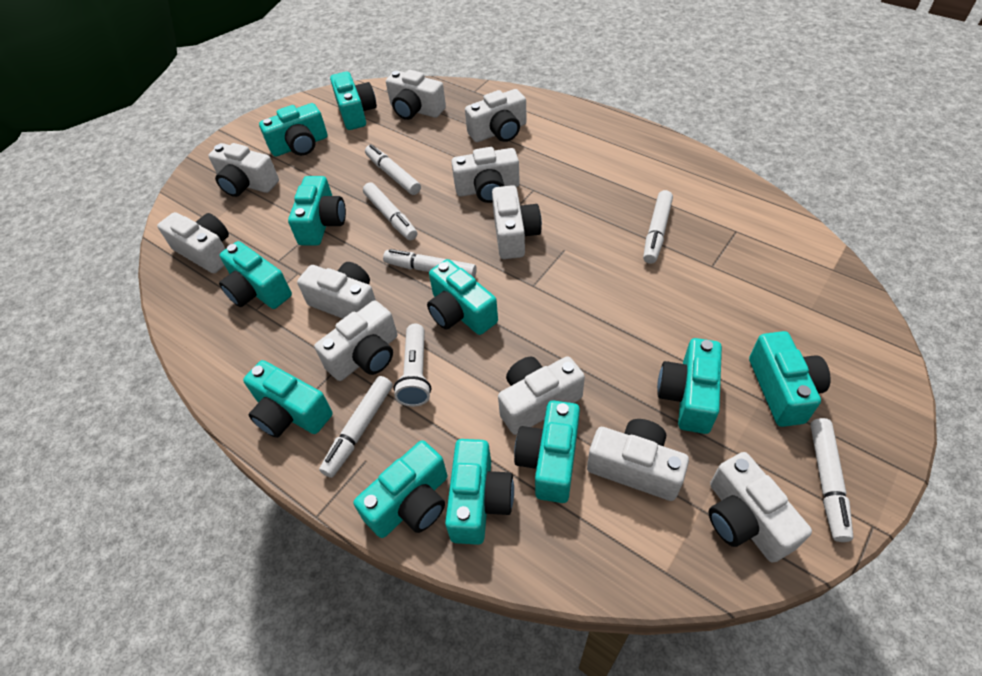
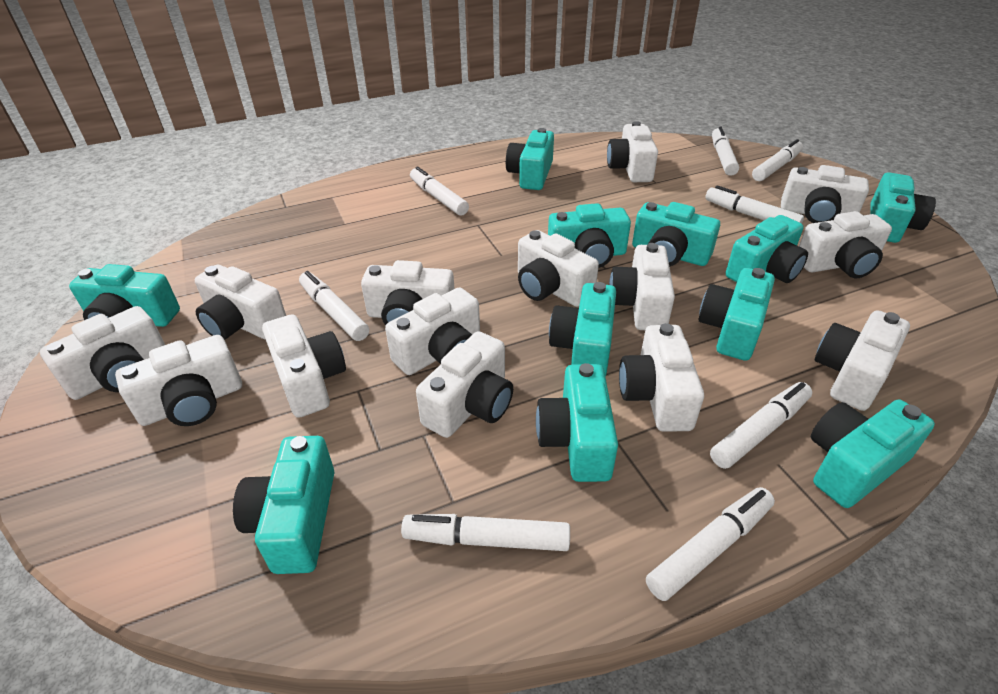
white camera: 11 -> 14
white flashlight: 1 -> 0
white marker: 6 -> 8

